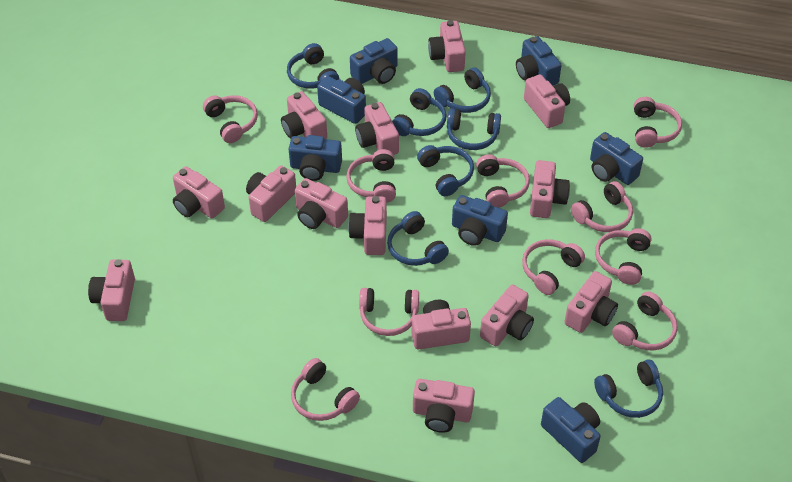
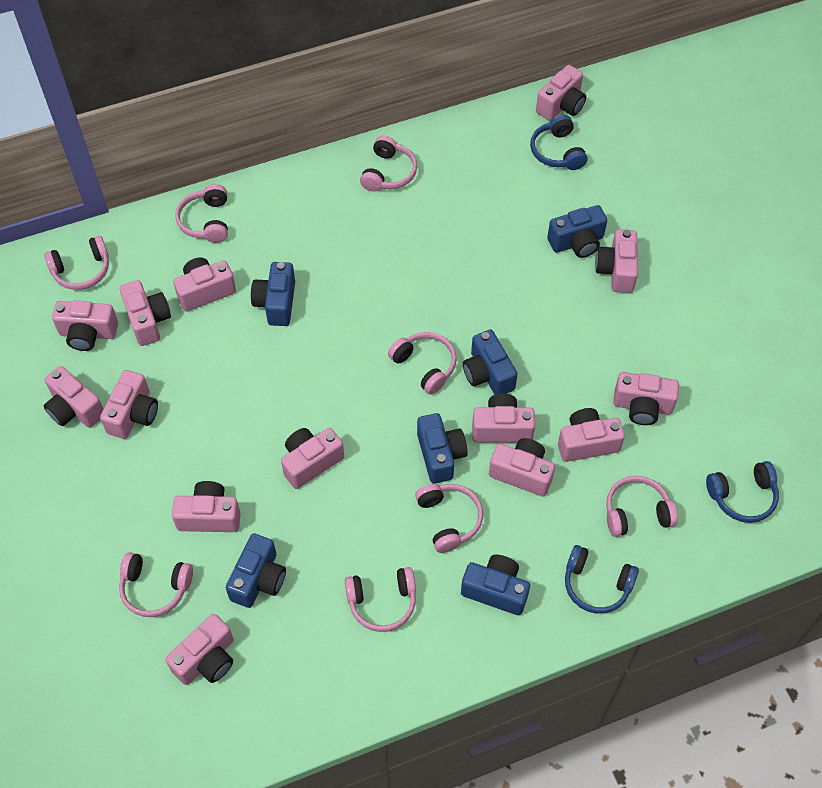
blue camera: 7 -> 6
blue headphones: 7 -> 3
pink headphones: 10 -> 8

